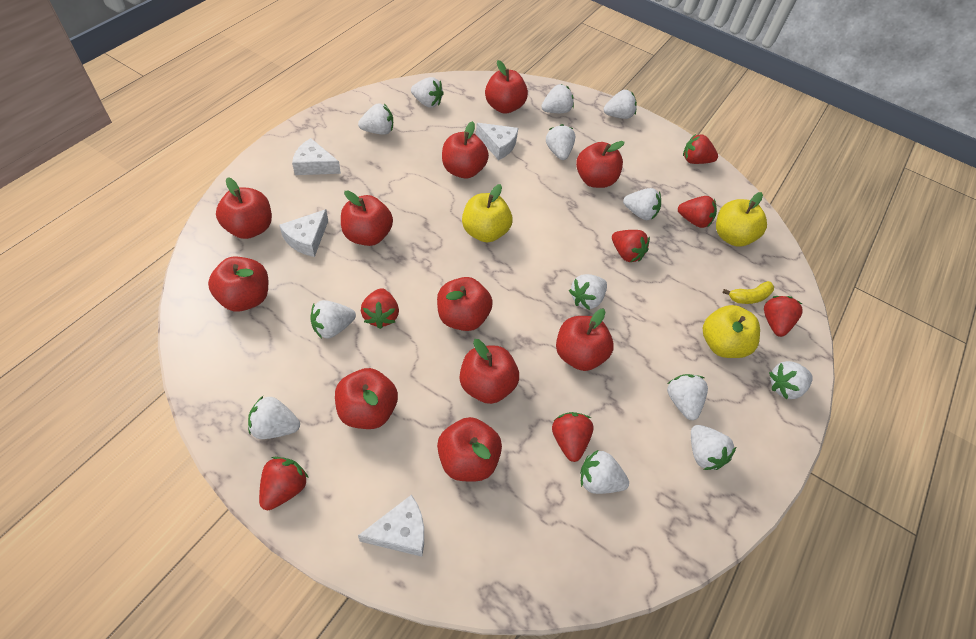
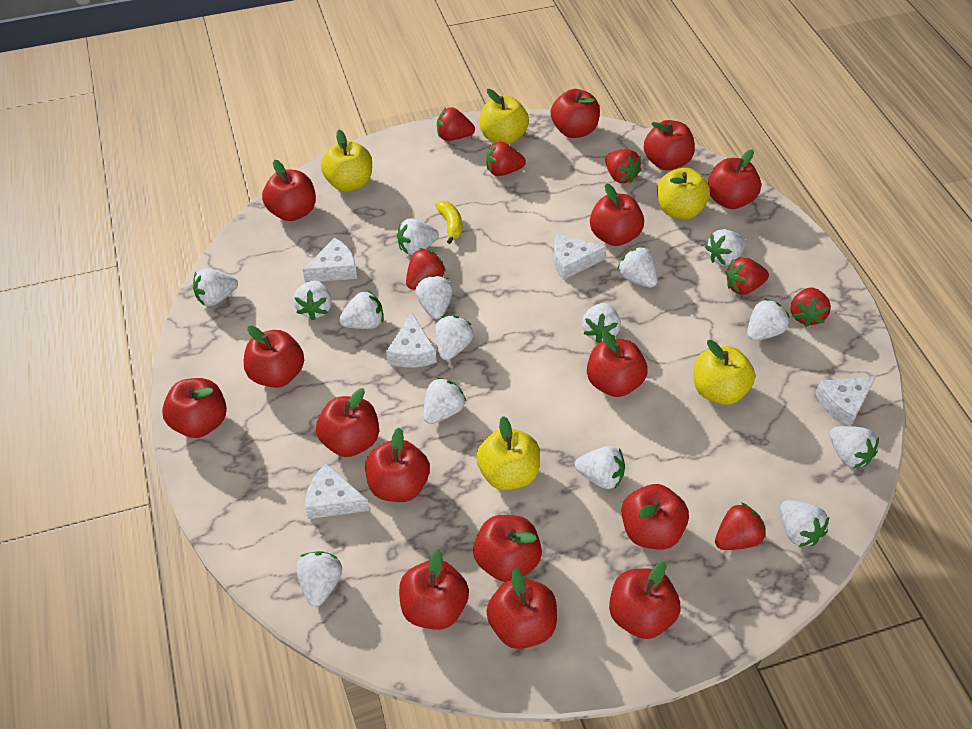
red apple: 11 -> 15
white cheese: 4 -> 5
white strawberry: 13 -> 15
yellow apple: 3 -> 5

